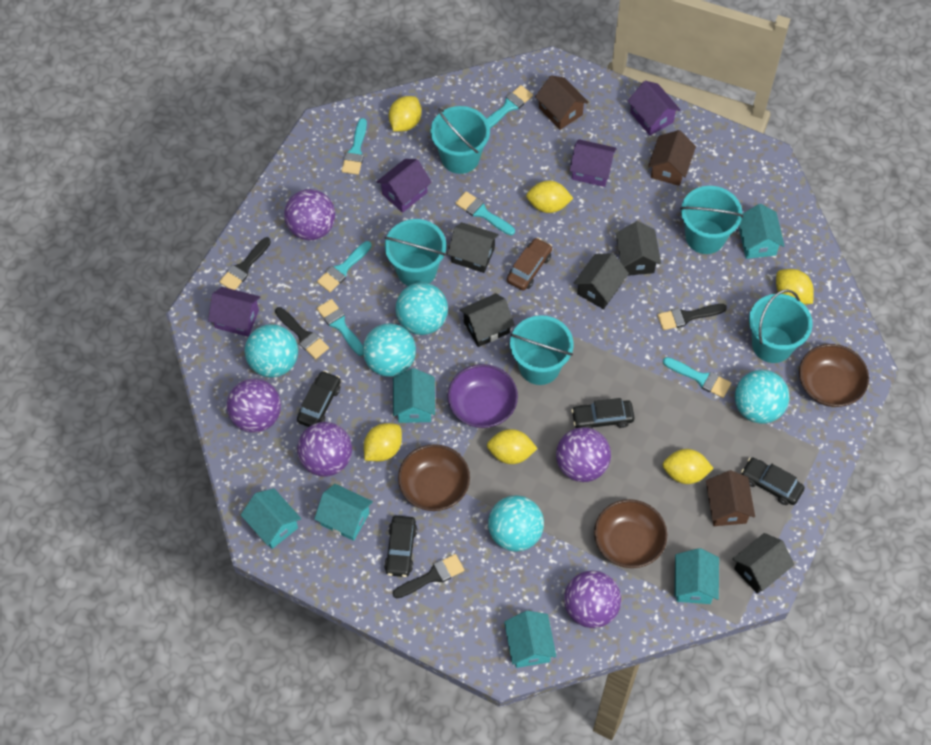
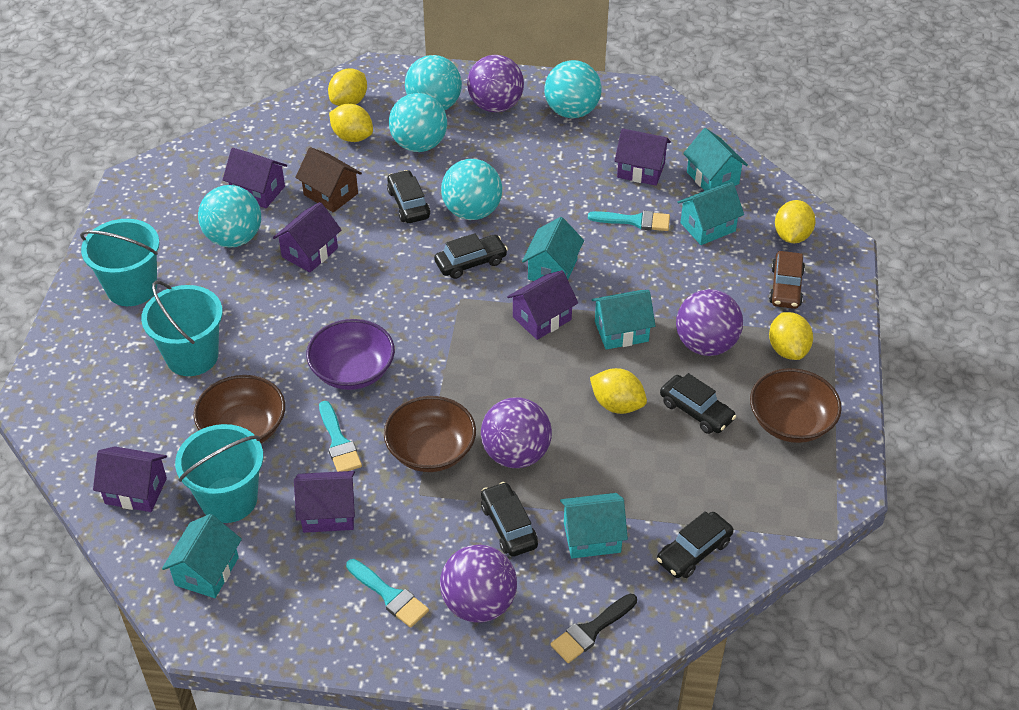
black brush: 4 -> 1
black car: 4 -> 5
black house: 5 -> 0
brown house: 3 -> 1
purple ball: 5 -> 4
purple house: 4 -> 6
turquoise brush: 6 -> 3
turquoise bucket: 5 -> 3
yellow lemon: 6 -> 5

